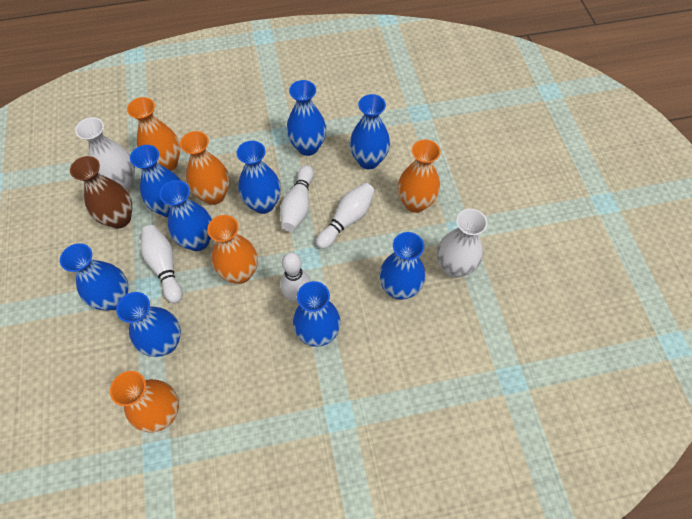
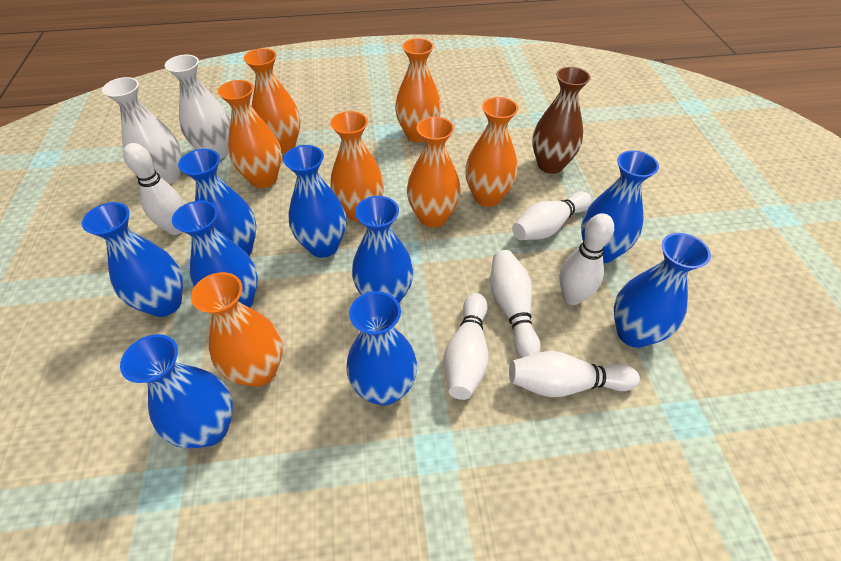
orange vase: 5 -> 7
white bowling pin: 4 -> 6

